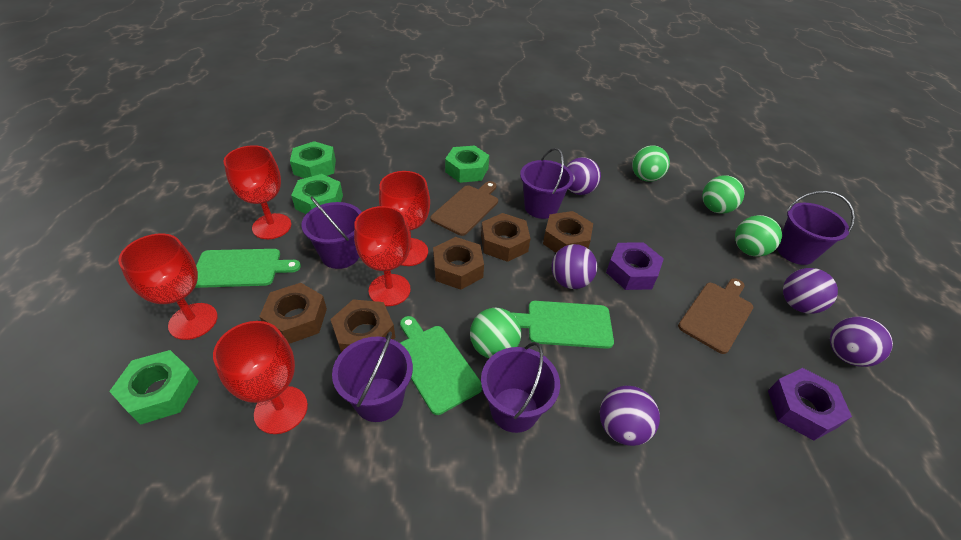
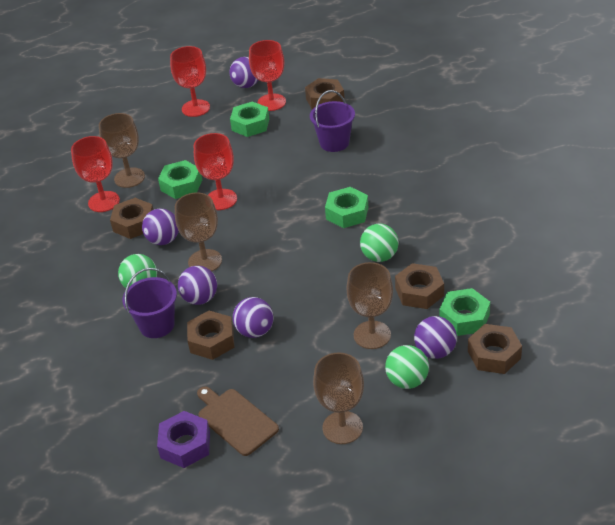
brown cutting board: 2 -> 1
brown goblet: 0 -> 4
green ball: 4 -> 3
green cutting board: 3 -> 0
purple bucket: 5 -> 2
purple nut: 2 -> 1
red goblet: 5 -> 4

